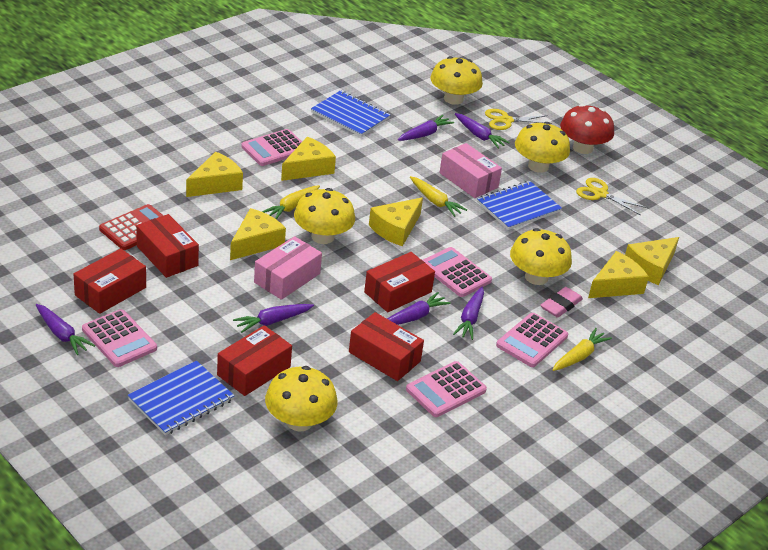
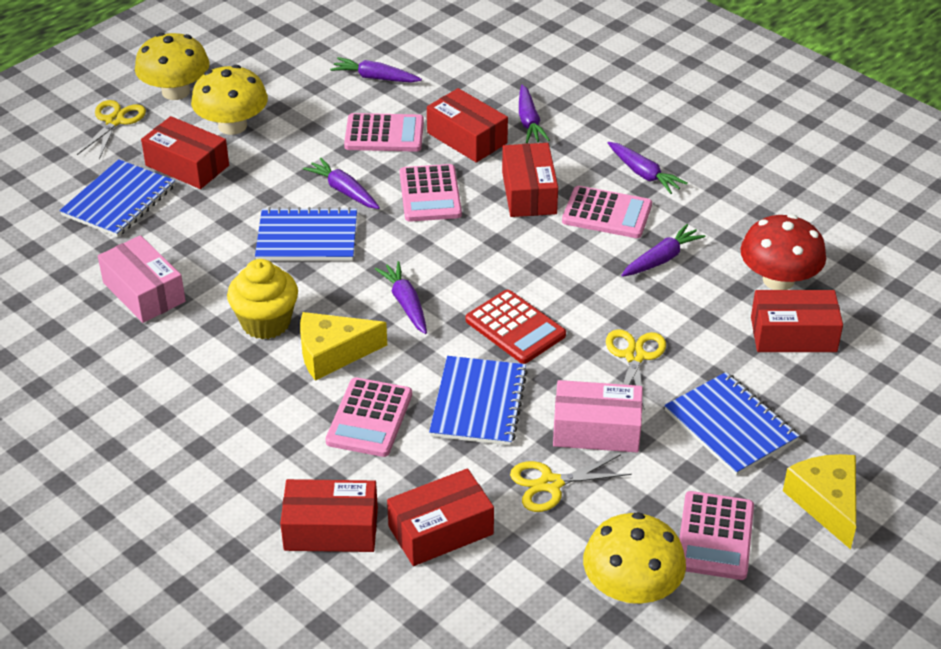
blue notebook: 3 -> 4
pink eraser: 1 -> 0
red box: 5 -> 6
yellow carrot: 3 -> 0
yellow cheese: 6 -> 2
yellow cupcake: 0 -> 1
yellow mushroom: 5 -> 3
yellow scissors: 2 -> 3

